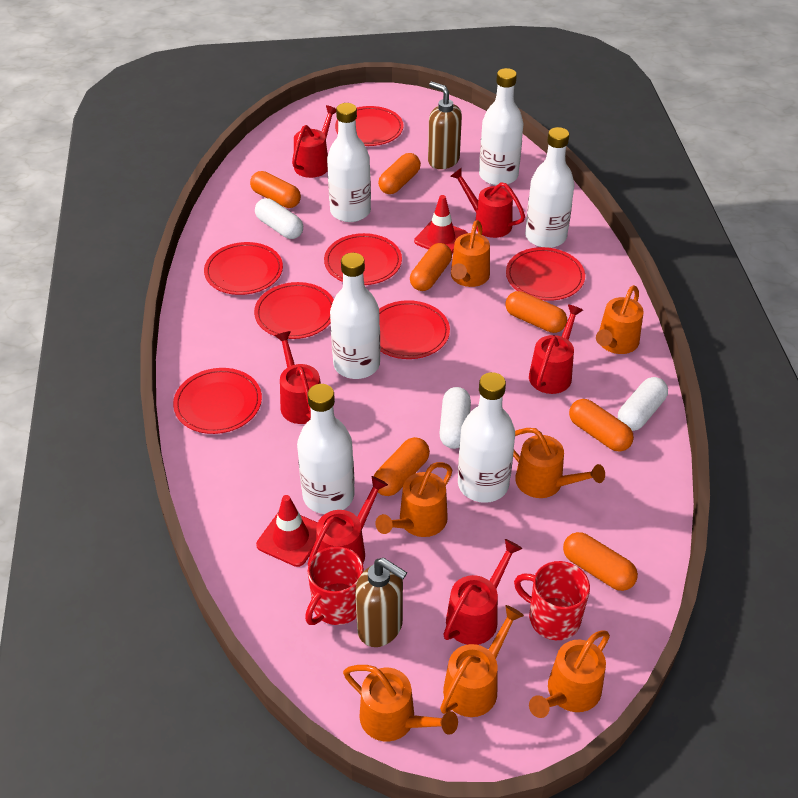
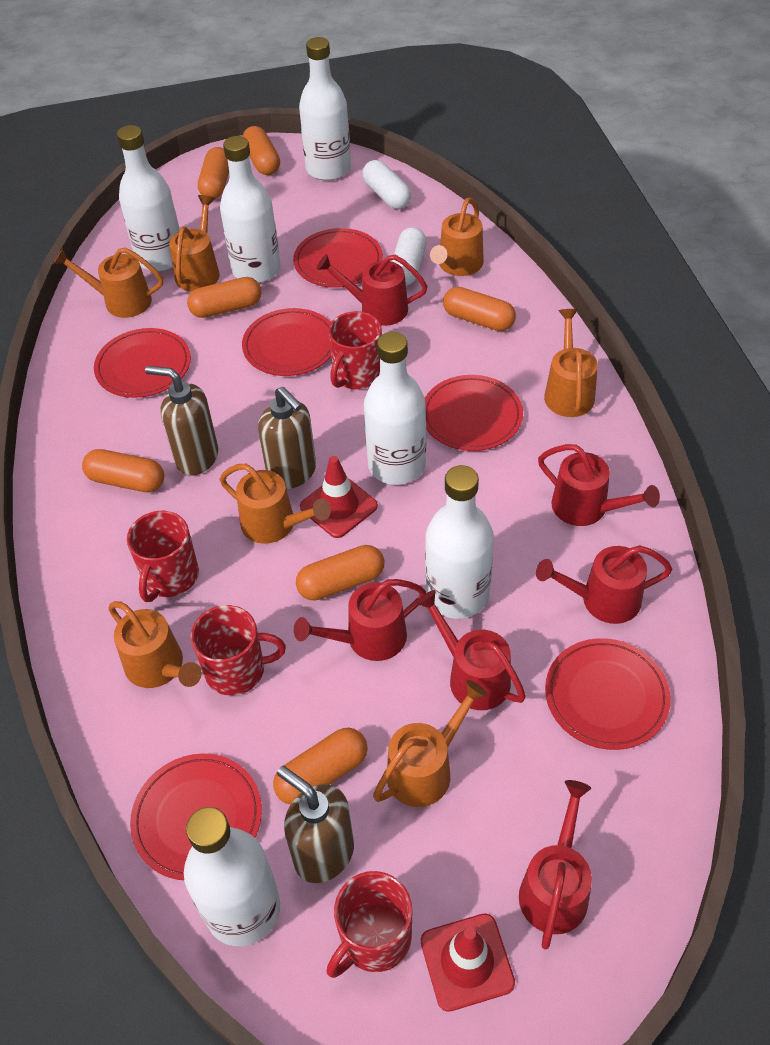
brown soap dispenser: 2 -> 3
red mug: 2 -> 4
red plate: 7 -> 6
white capsule: 3 -> 2

